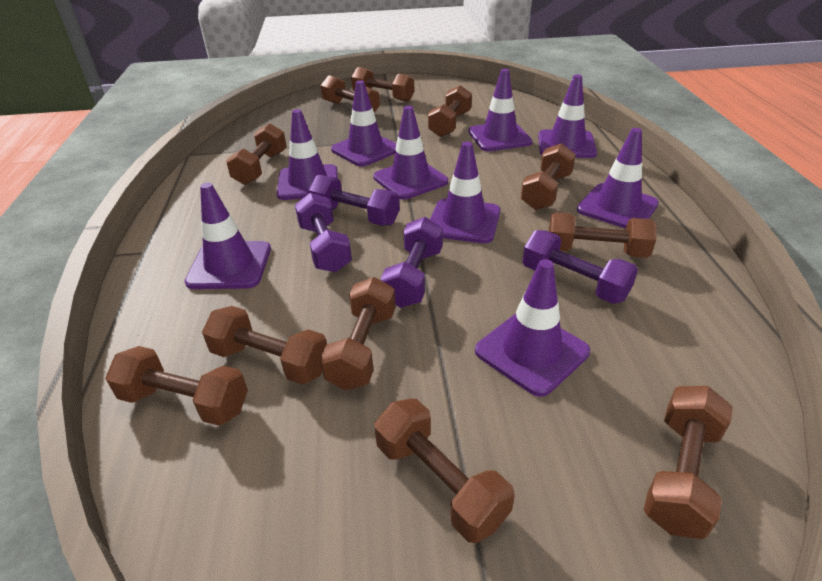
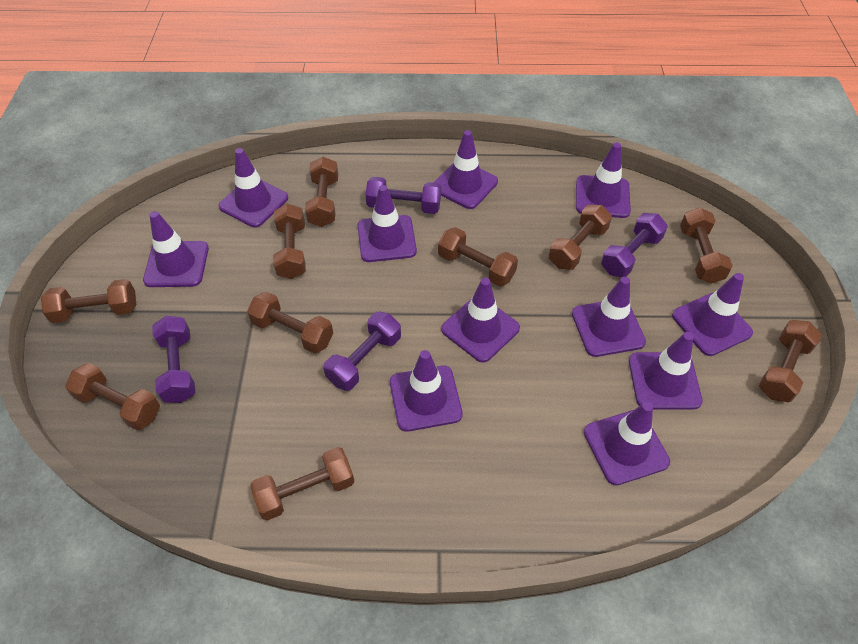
brown dumbbell: 11 -> 10
purple traffic cone: 9 -> 11

